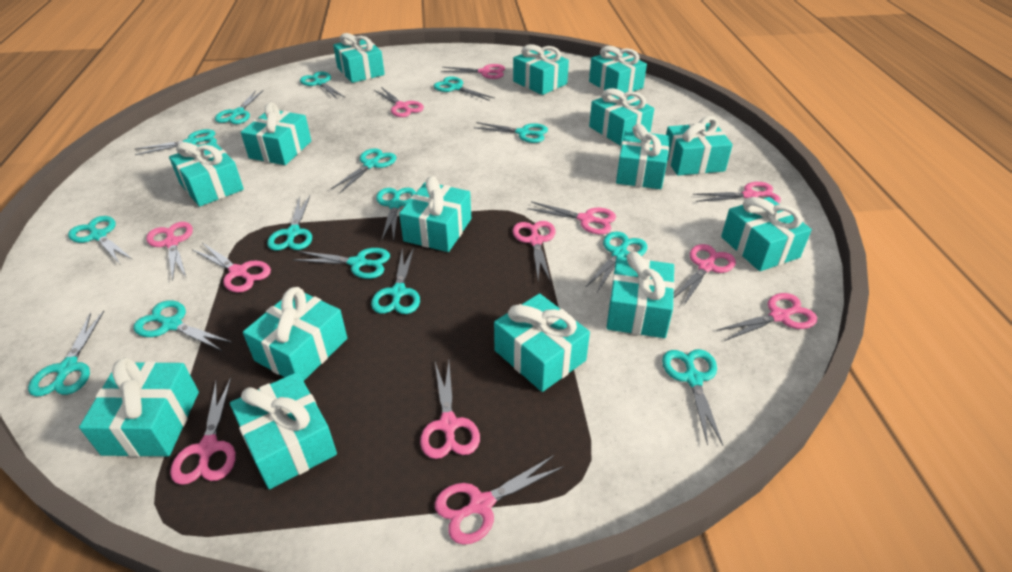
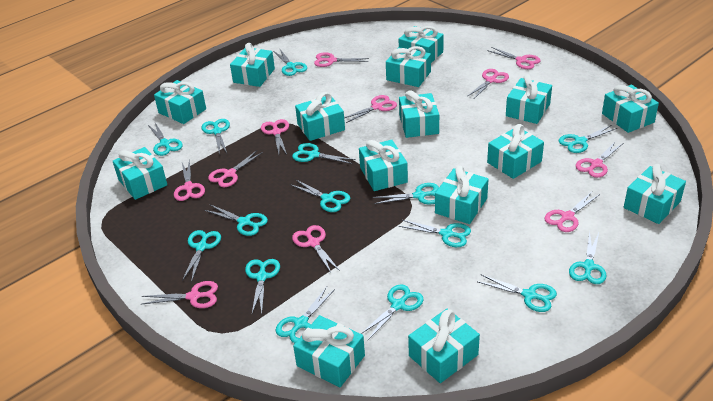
pink scissors: 12 -> 11

